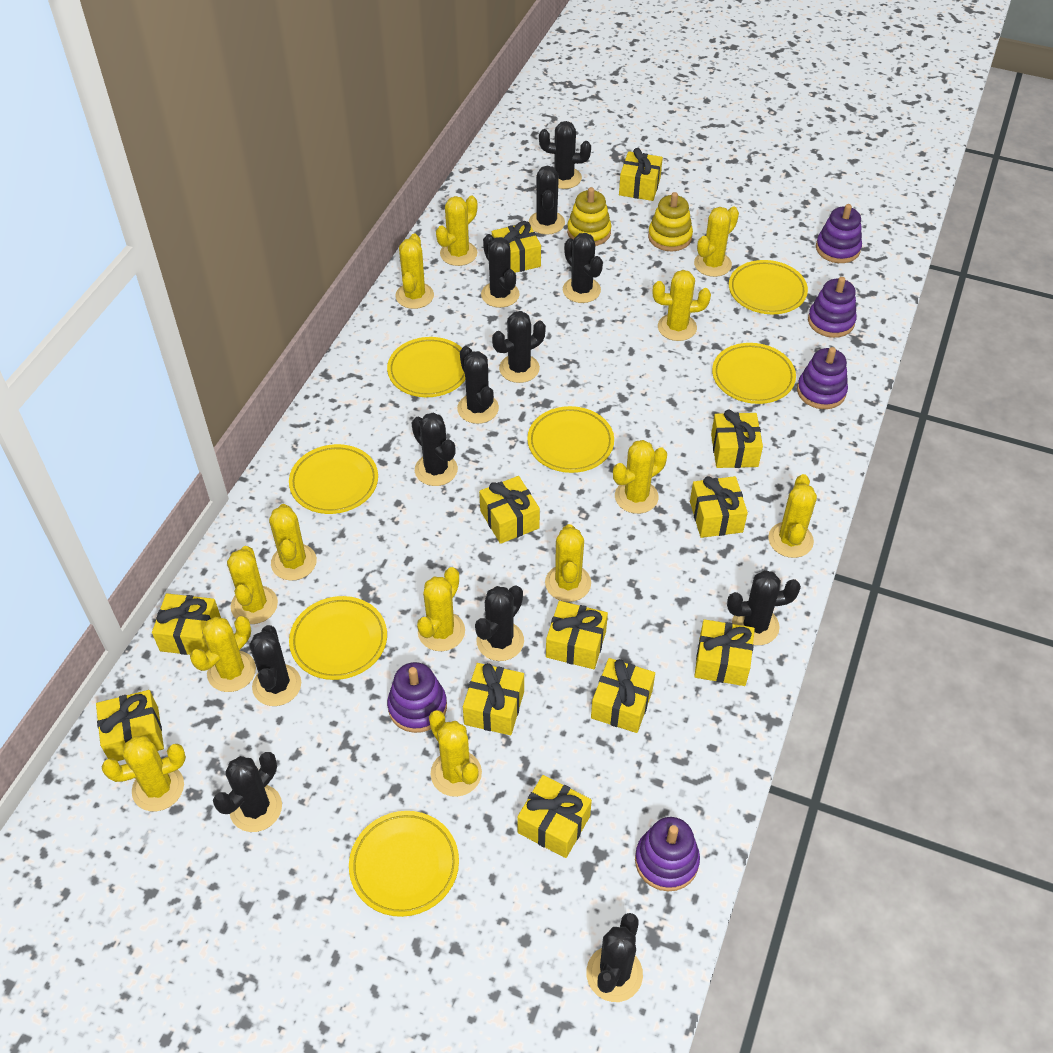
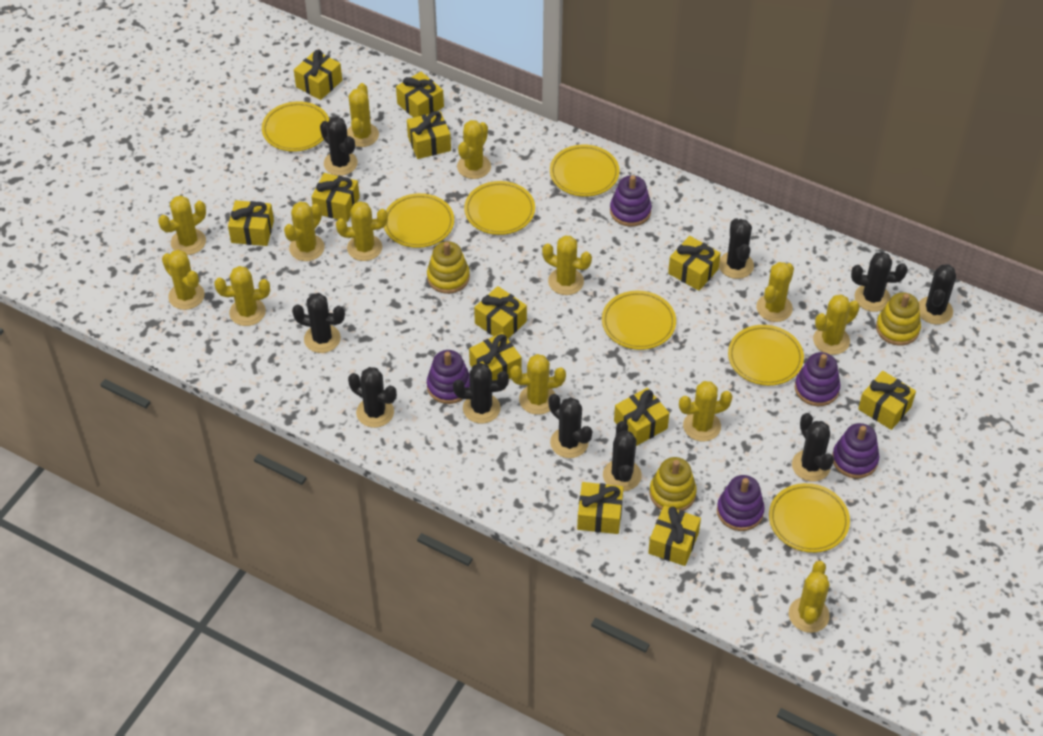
black cactus: 12 -> 10
yellow stacking toy: 2 -> 3

